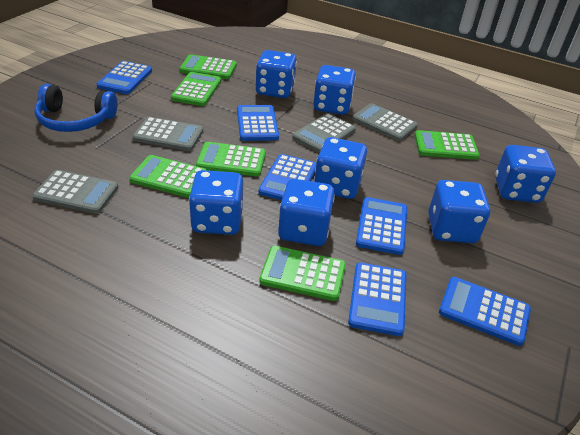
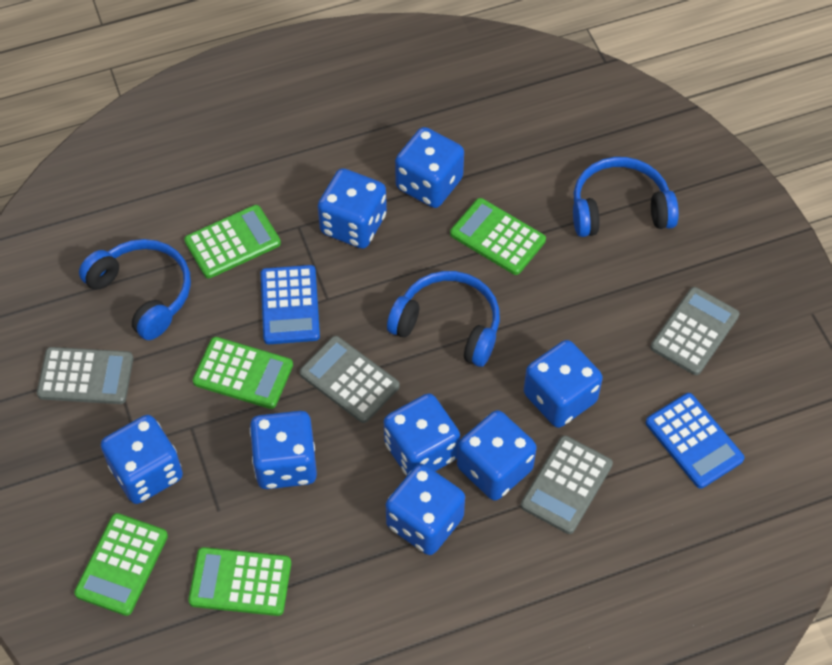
blue calculator: 6 -> 2
blue dice: 7 -> 8
blue headphones: 1 -> 3
green calculator: 6 -> 5

